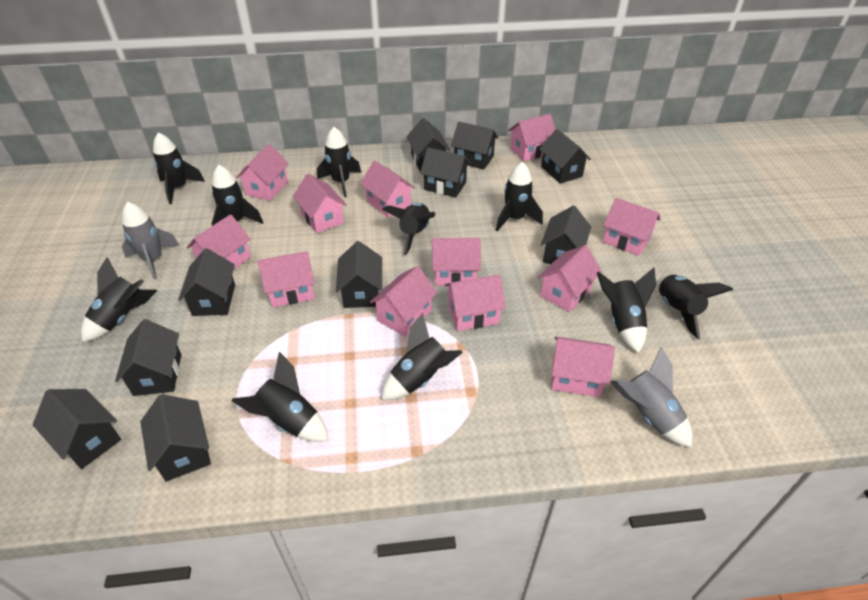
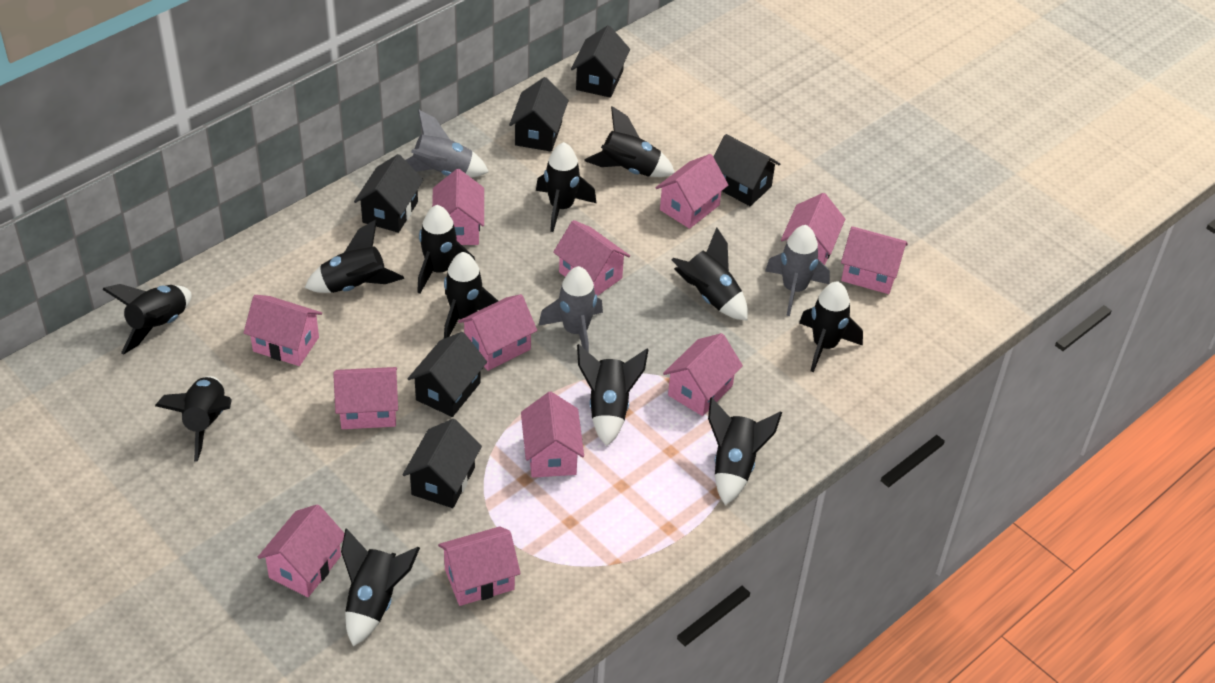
black house: 10 -> 6
black rocket: 10 -> 12
grey rocket: 2 -> 3

